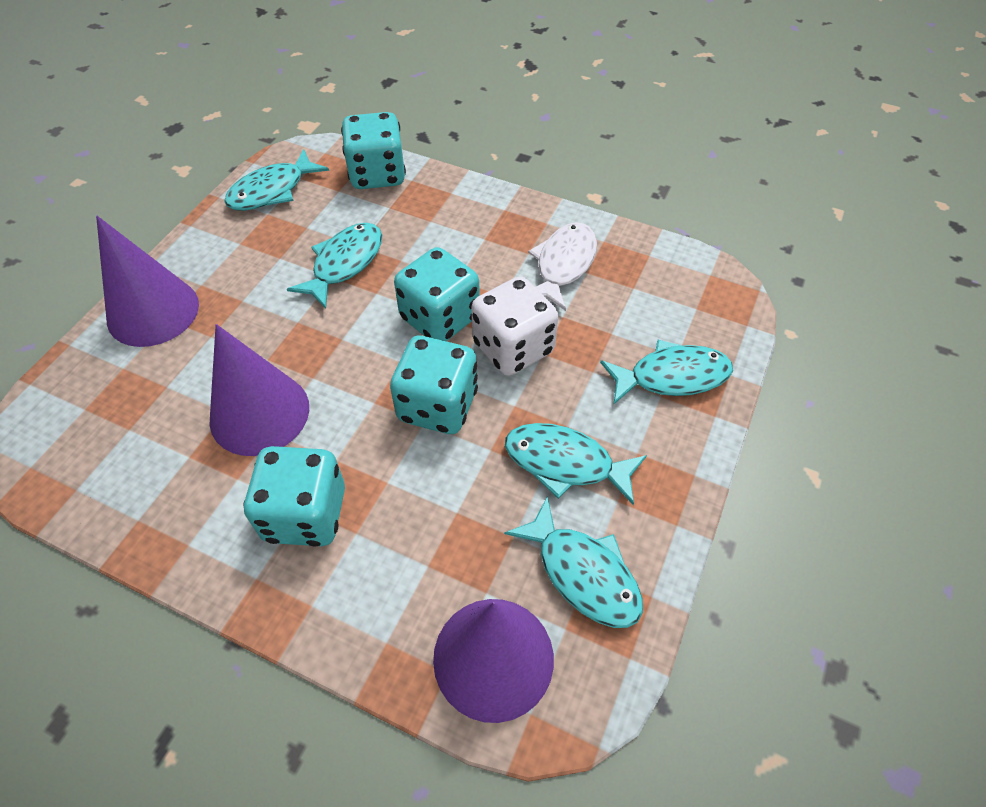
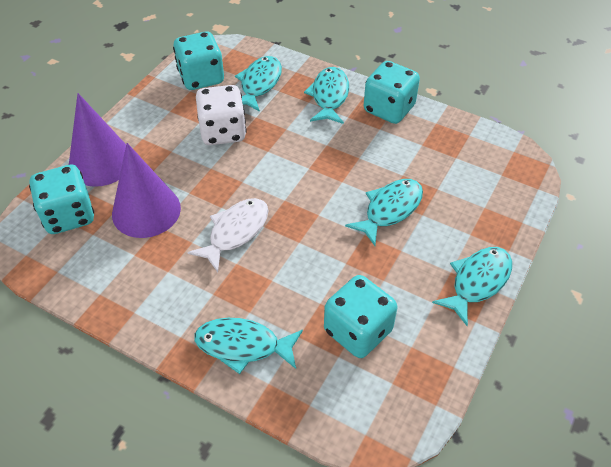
purple cone: 3 -> 2

